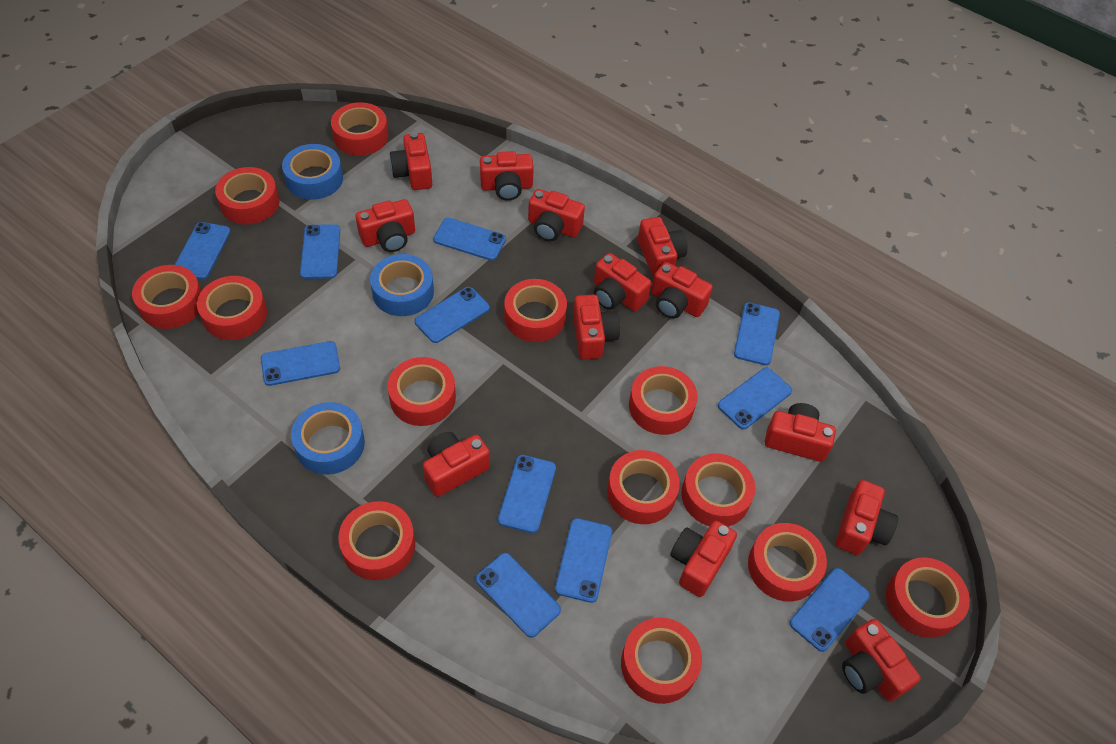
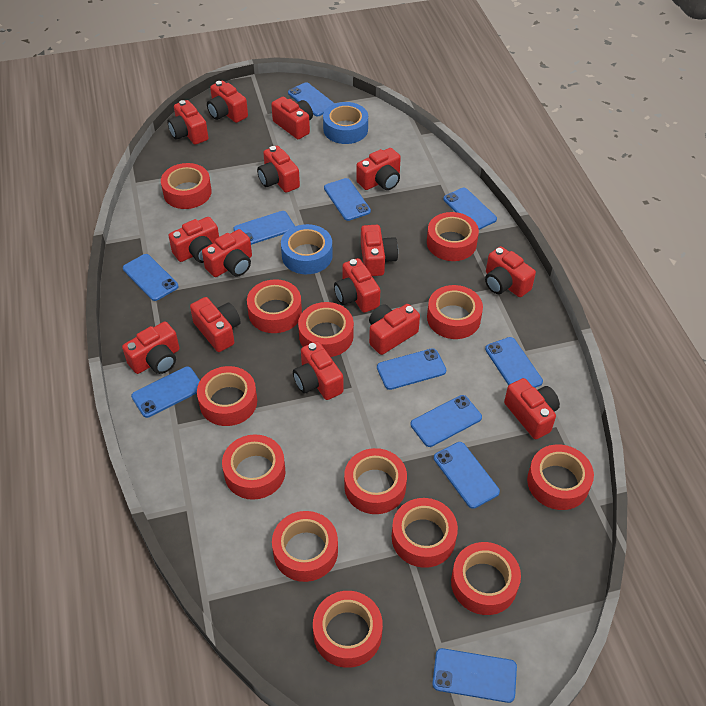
blue tape: 3 -> 2
red camera: 13 -> 15

